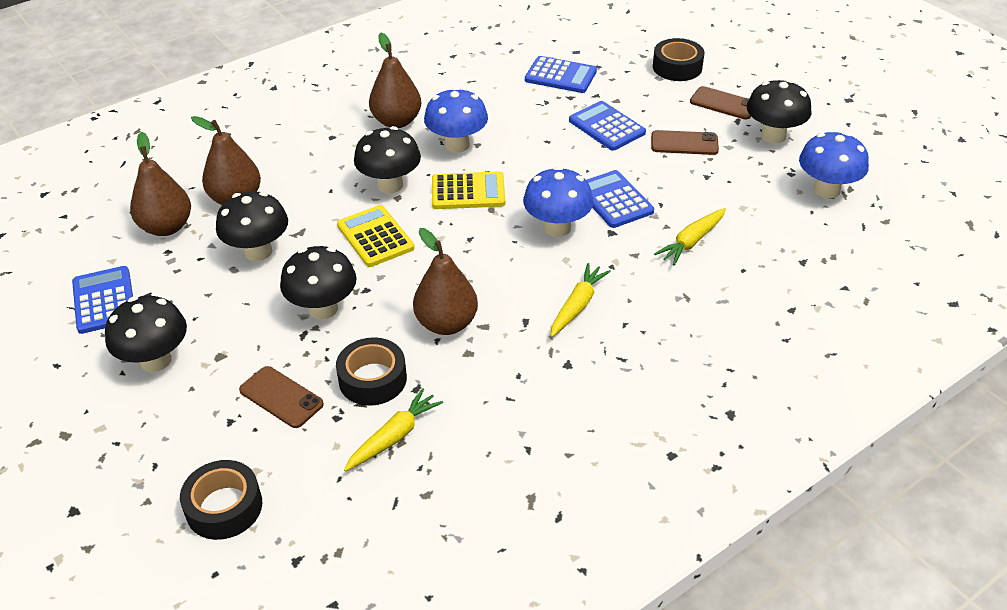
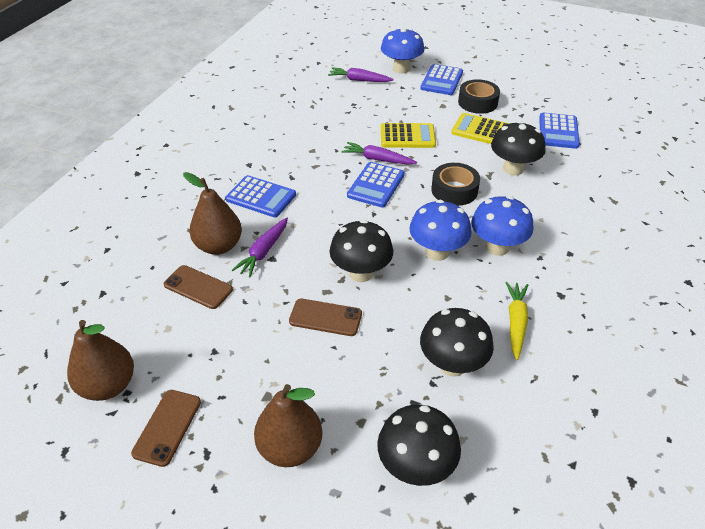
black mushroom: 5 -> 4
black tape: 3 -> 2
brown pear: 4 -> 3
purple carrot: 0 -> 3
yellow carrot: 3 -> 1

